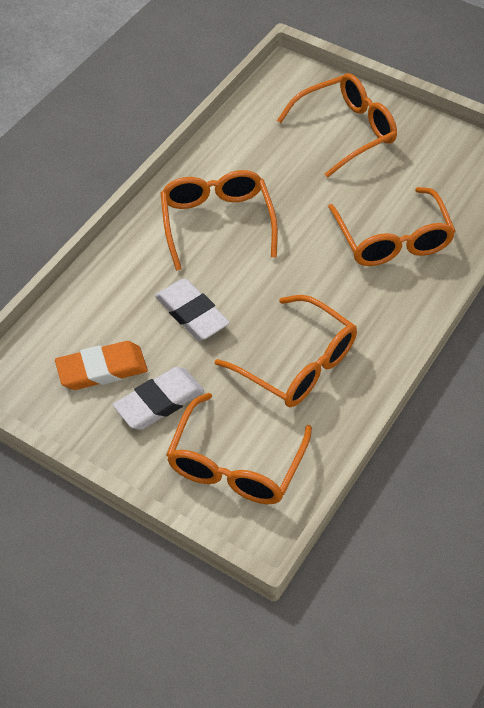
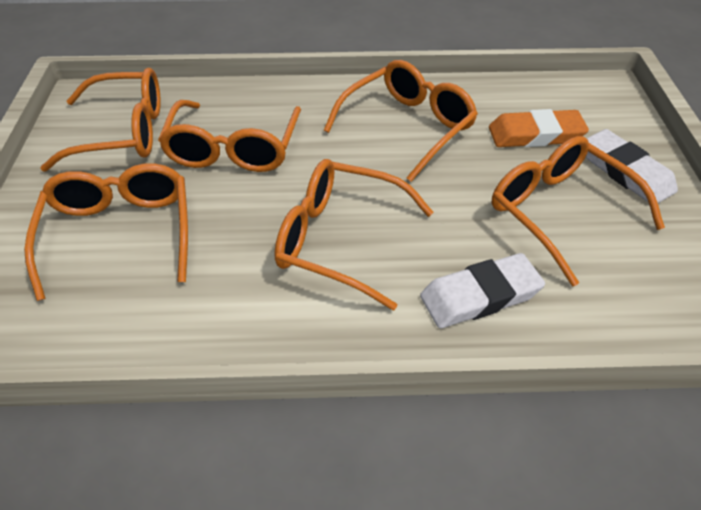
orange glasses: 5 -> 6

